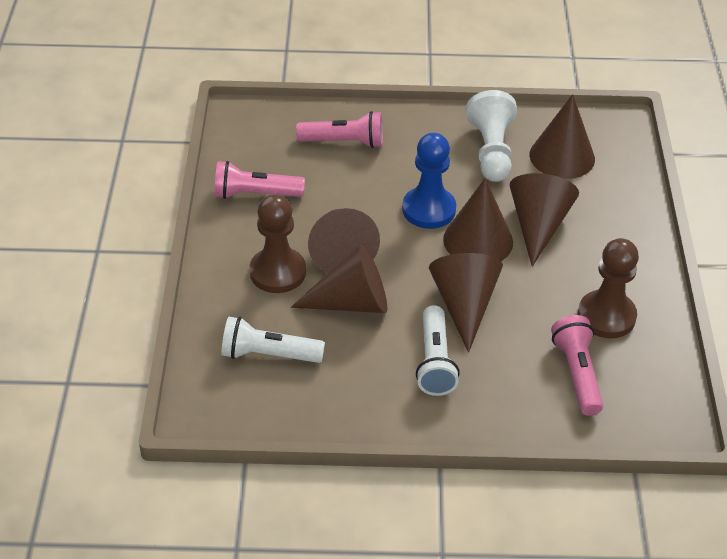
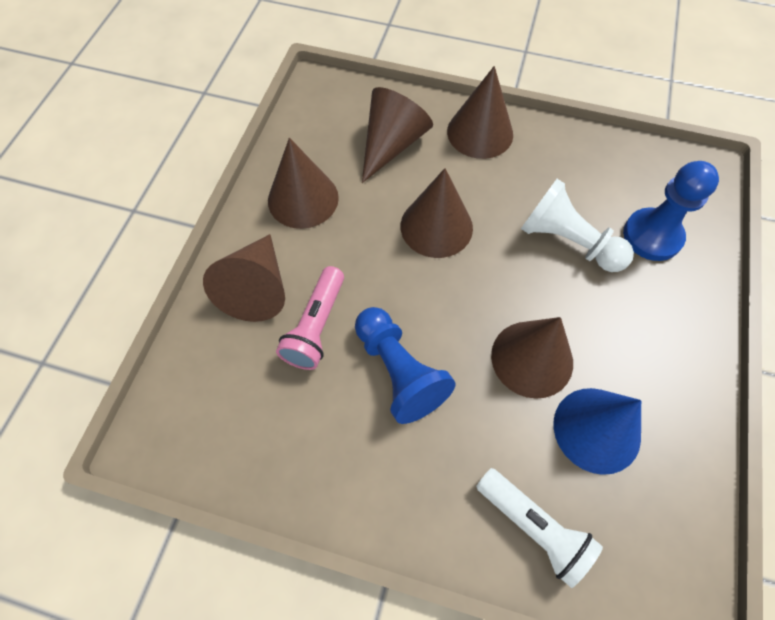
blue cone: 0 -> 1
blue pawn: 1 -> 2
brown pawn: 2 -> 0
pink flashlight: 3 -> 1
white flashlight: 2 -> 1

